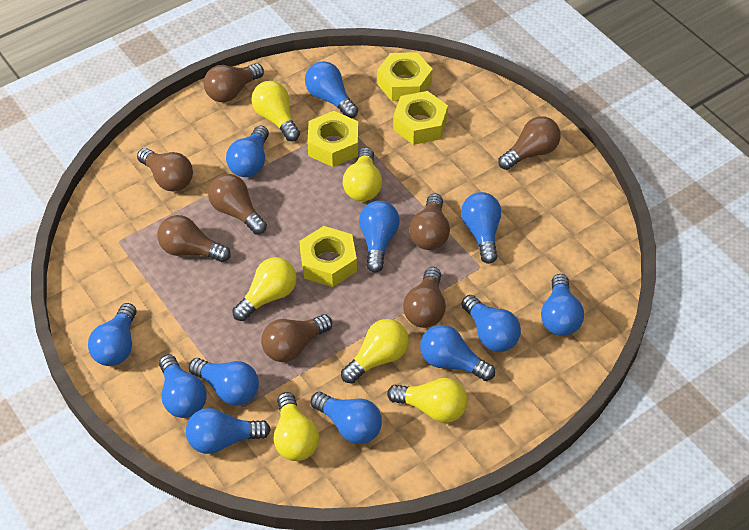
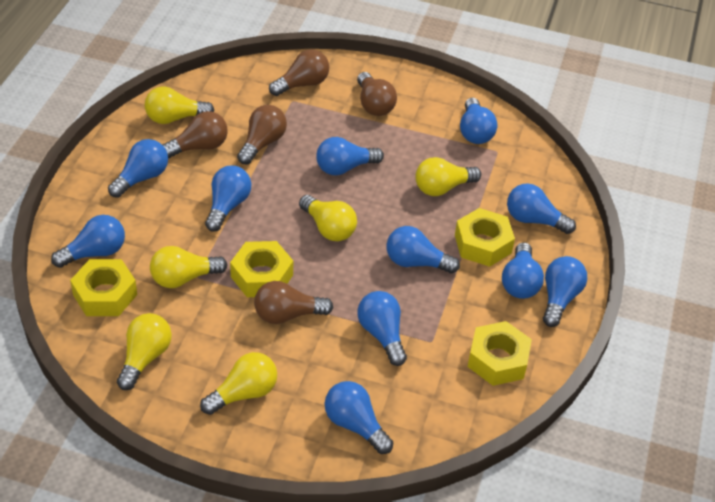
blue light bulb: 12 -> 11
brown light bulb: 8 -> 5

